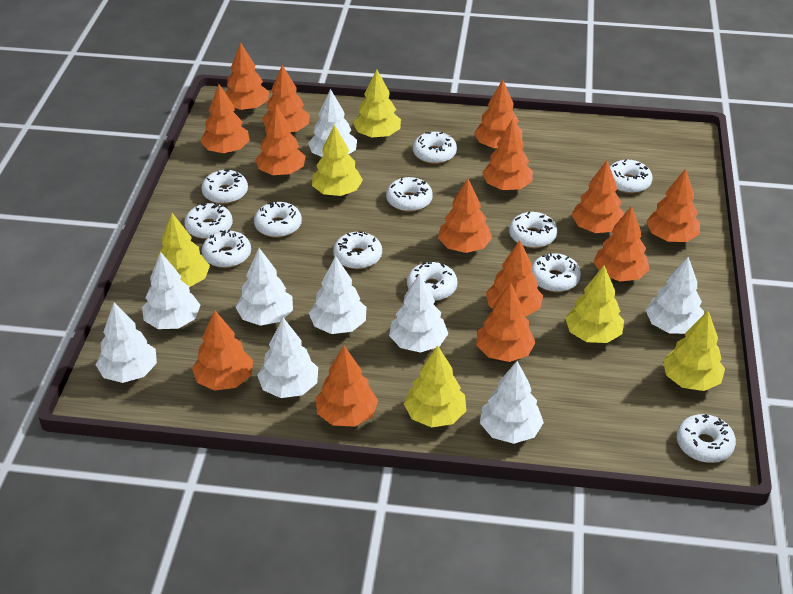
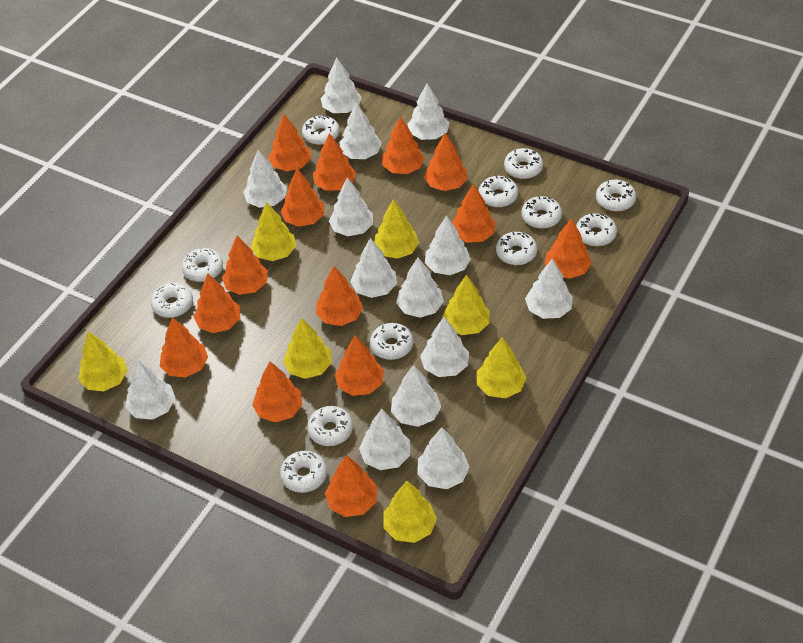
white tree: 9 -> 14
yellow tree: 6 -> 7

